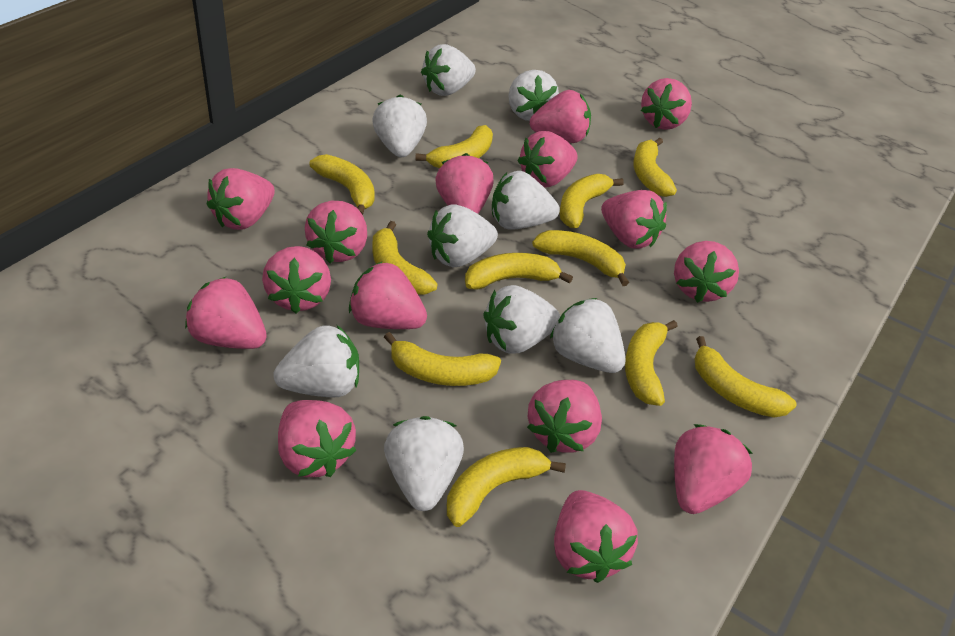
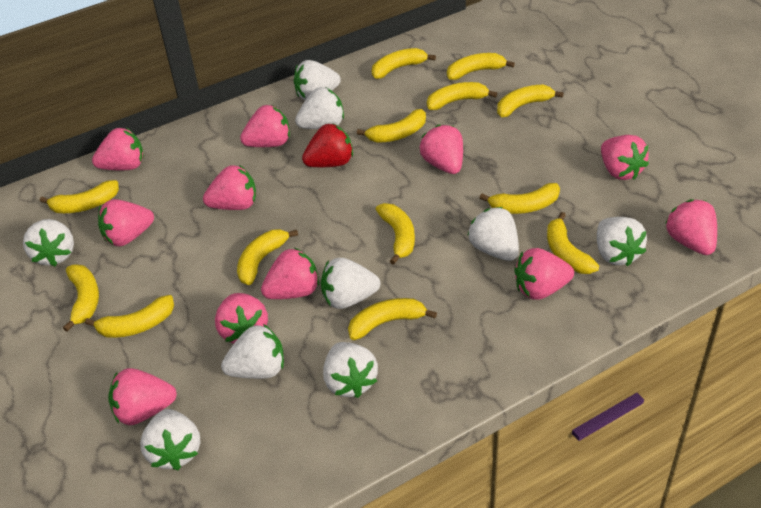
pink strawberry: 15 -> 11
red strawberry: 0 -> 1
yellow banana: 11 -> 13

